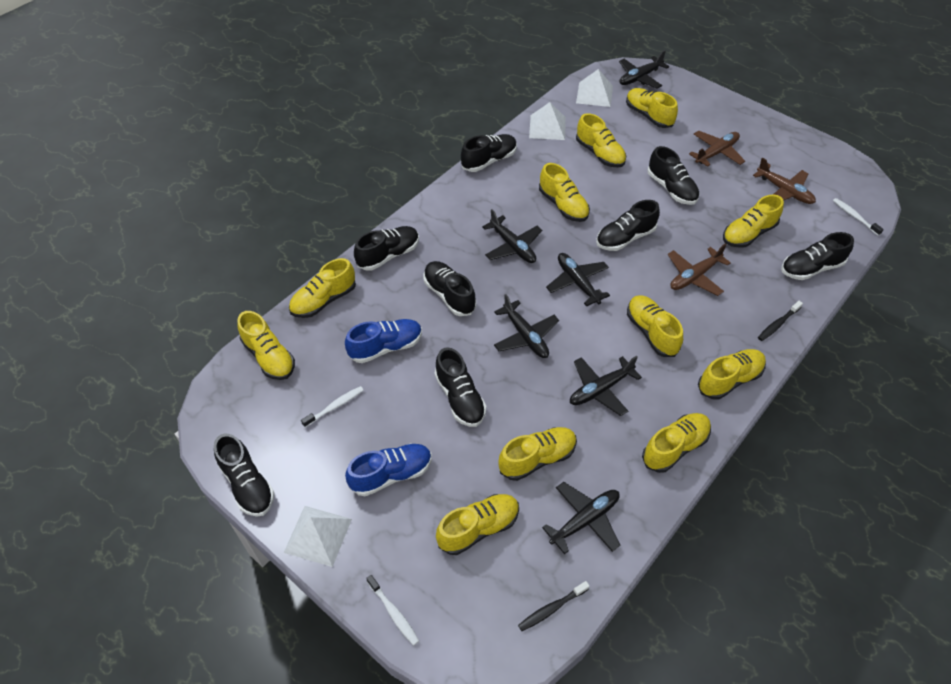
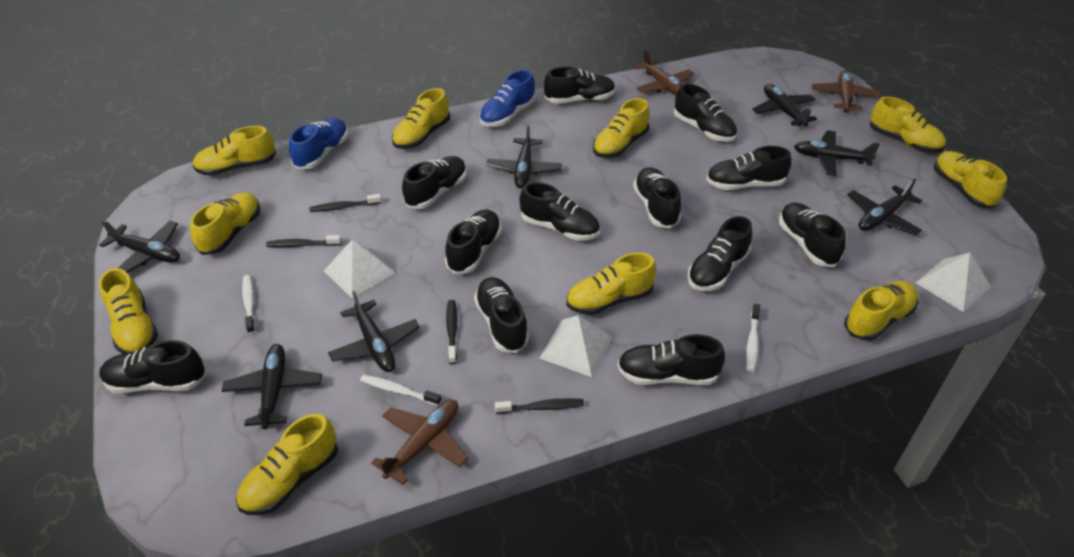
black plane: 6 -> 7
black shoe: 8 -> 12
black toothbrush: 2 -> 4
yellow shoe: 11 -> 10

